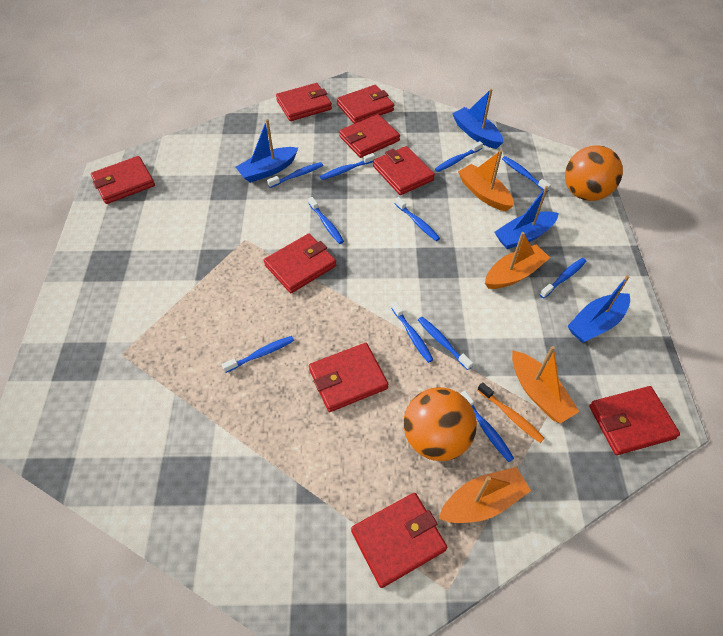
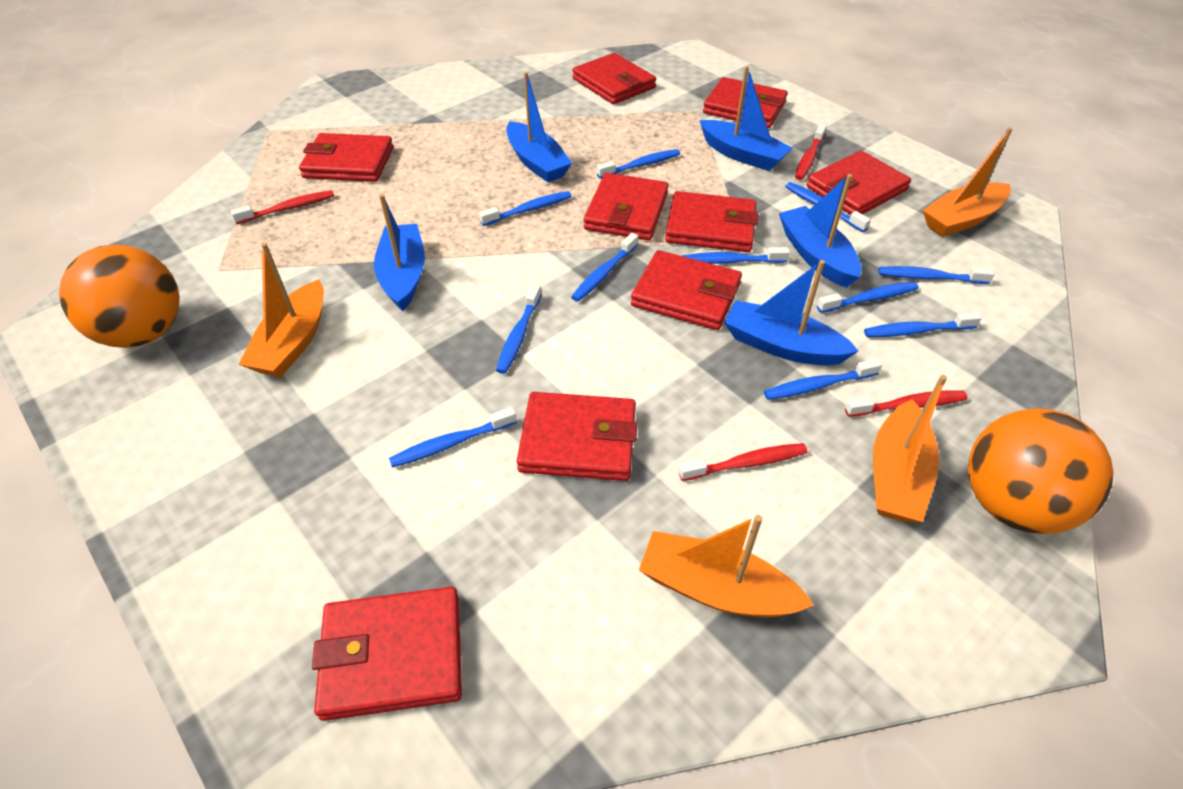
blue boat: 4 -> 5
orange toothbrush: 1 -> 0
red toothbrush: 0 -> 4

